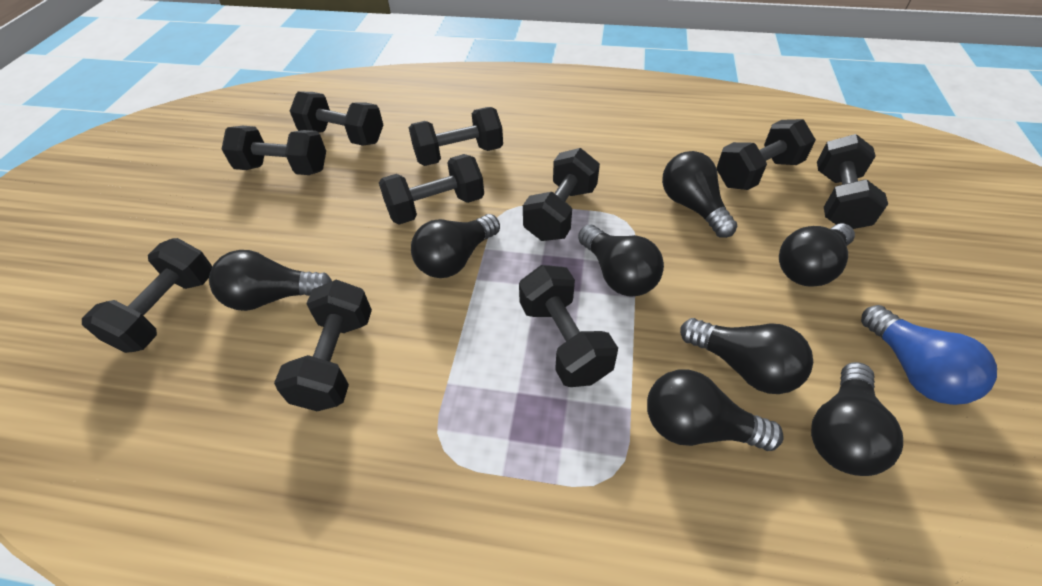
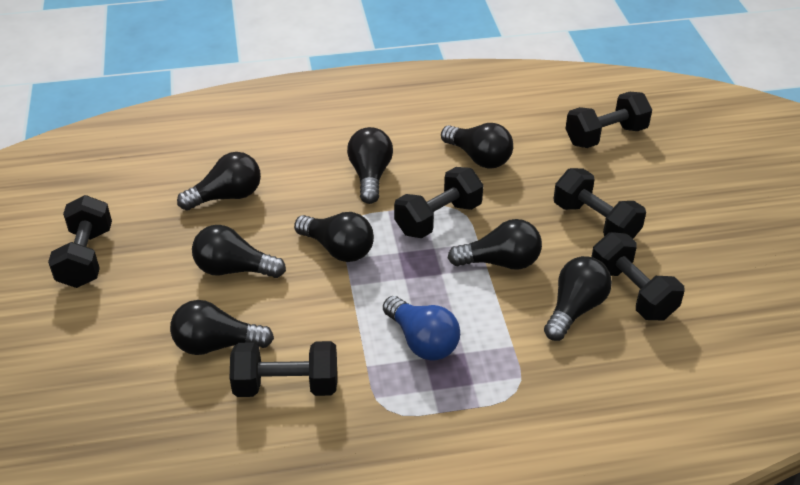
black dumbbell: 10 -> 6

